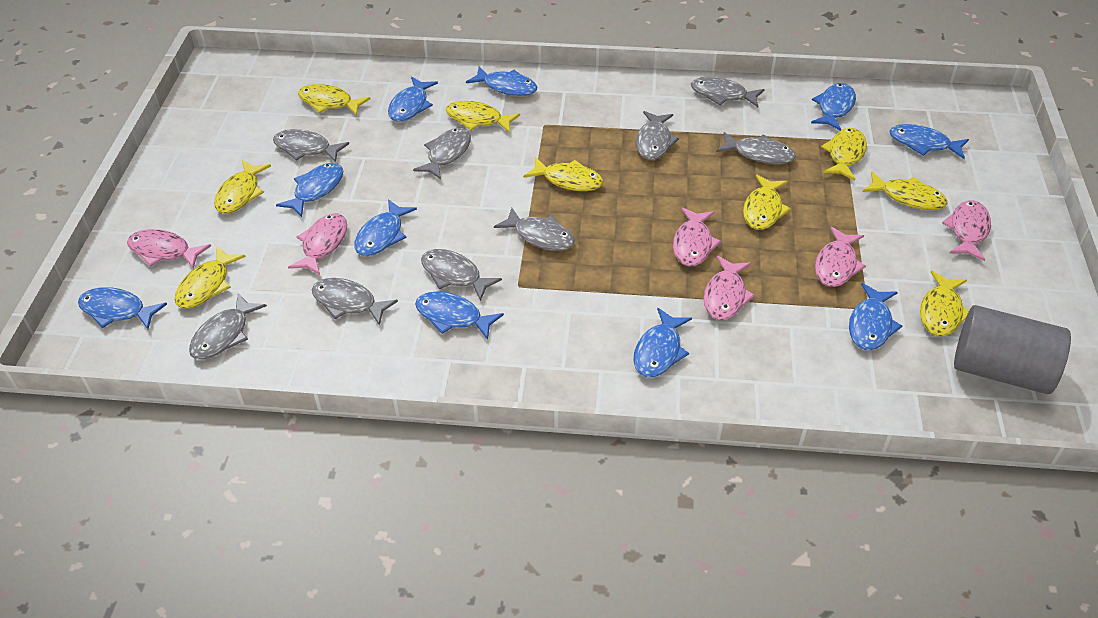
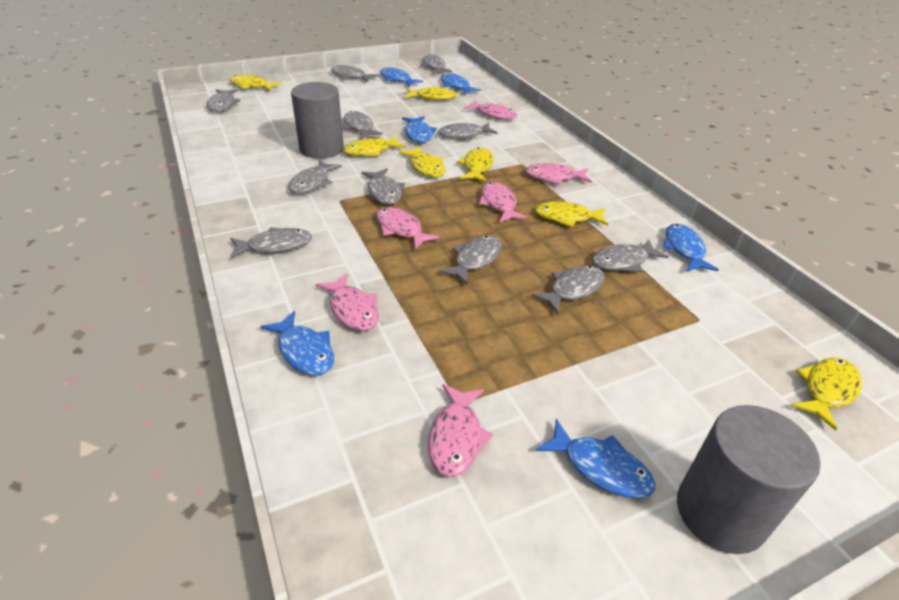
blue fish: 10 -> 6
grey cylinder: 1 -> 2
grey fish: 9 -> 11
yellow fish: 9 -> 7

